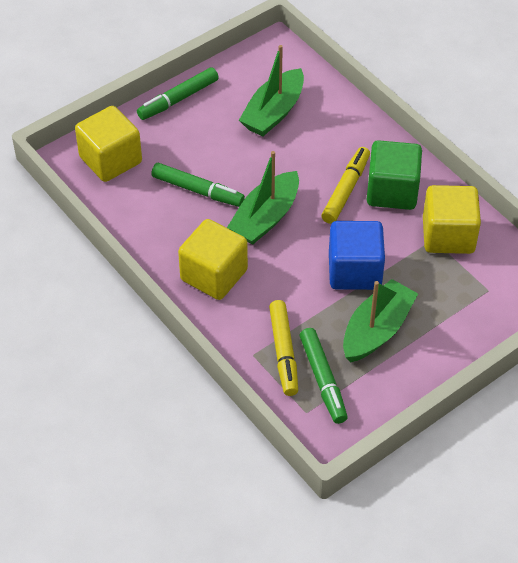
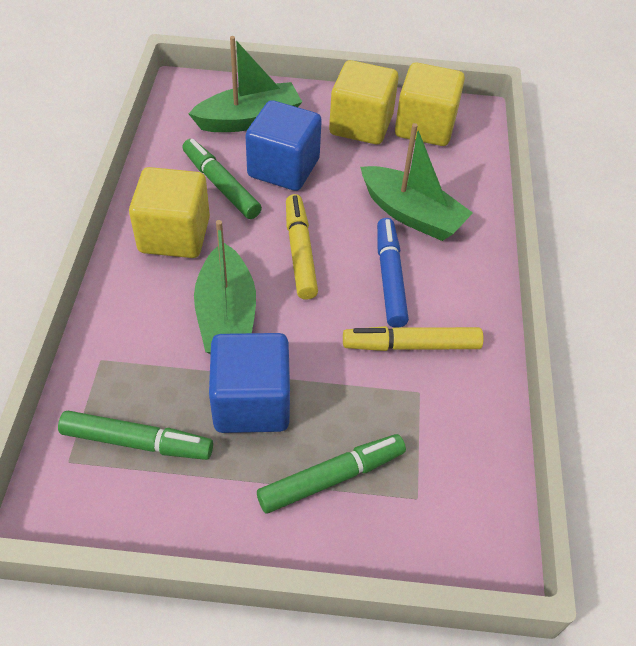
blue cube: 1 -> 2
blue marker: 0 -> 1
green cube: 1 -> 0

